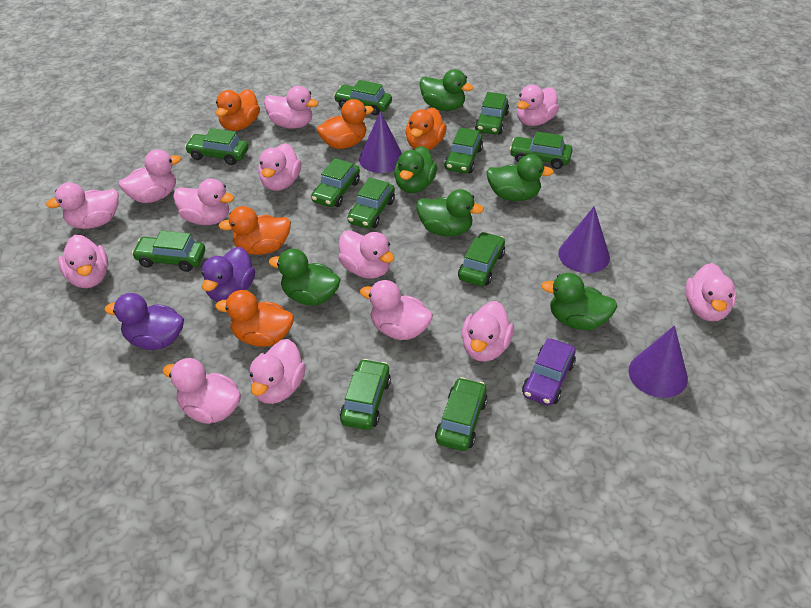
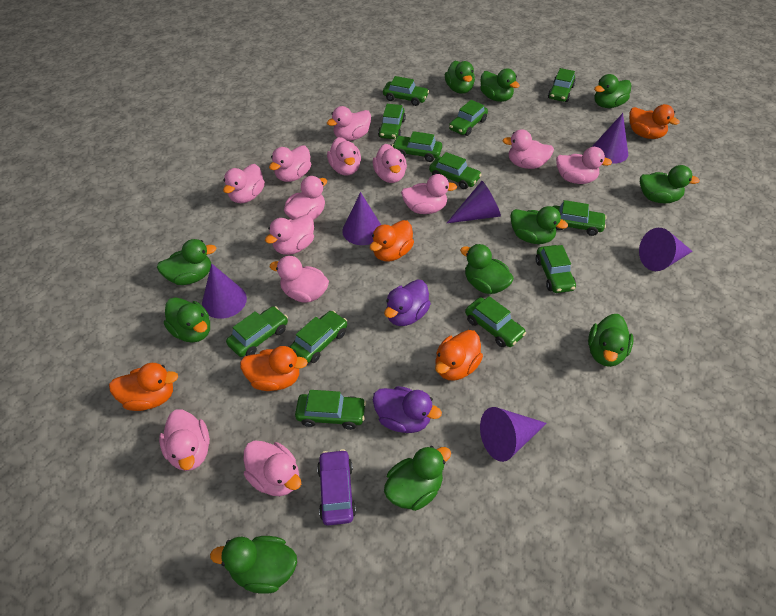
green car: 11 -> 12
green duck: 6 -> 11
purple cone: 3 -> 6

